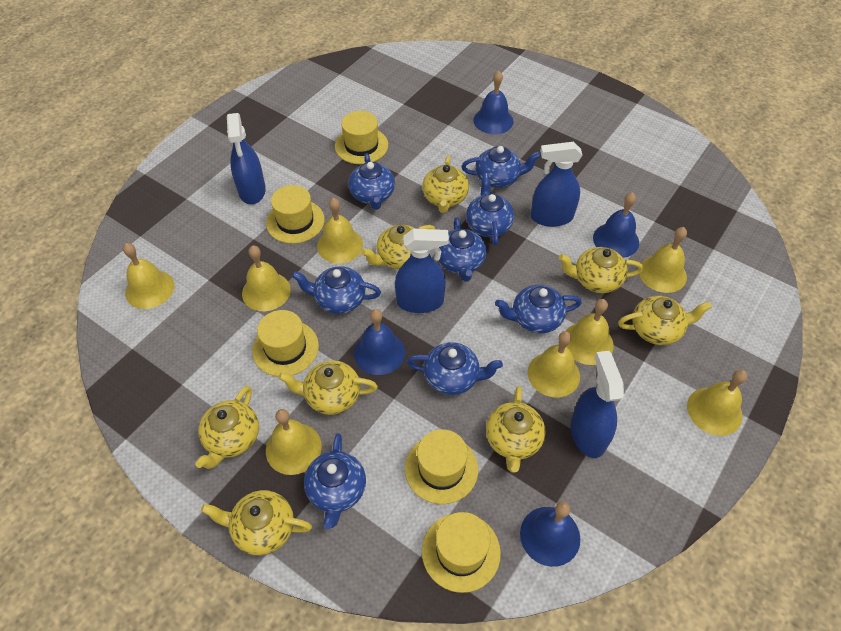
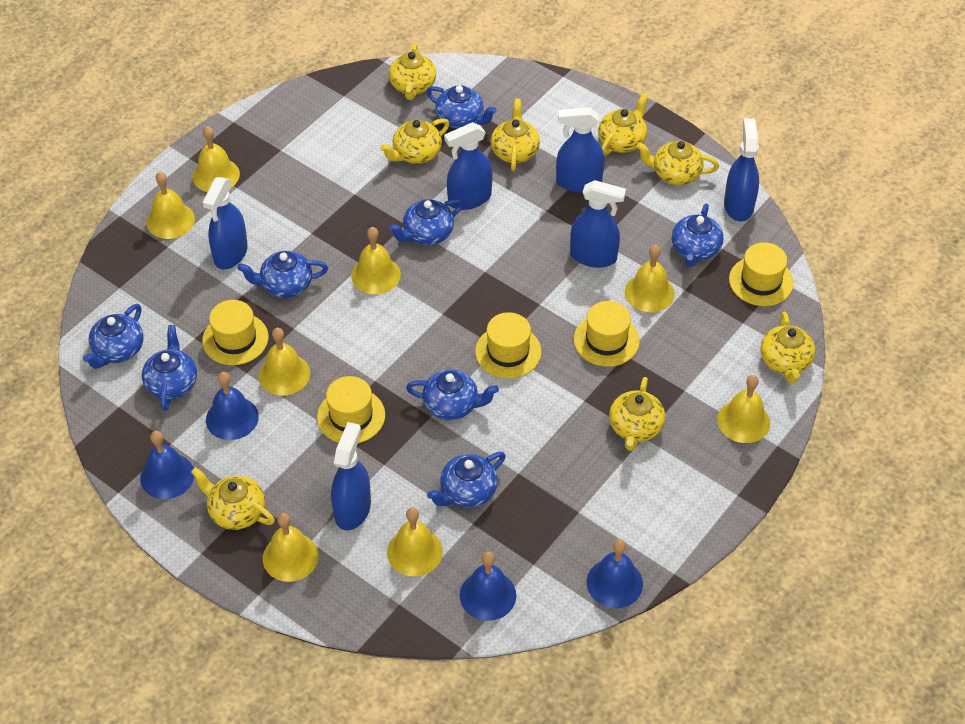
blue spray bottle: 4 -> 6

